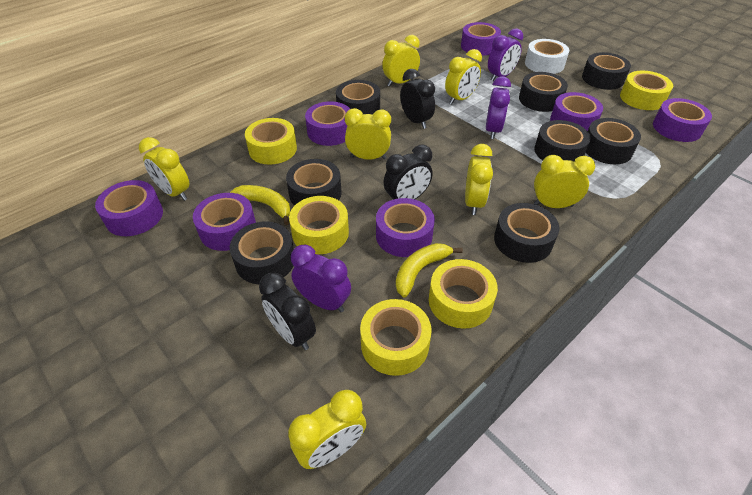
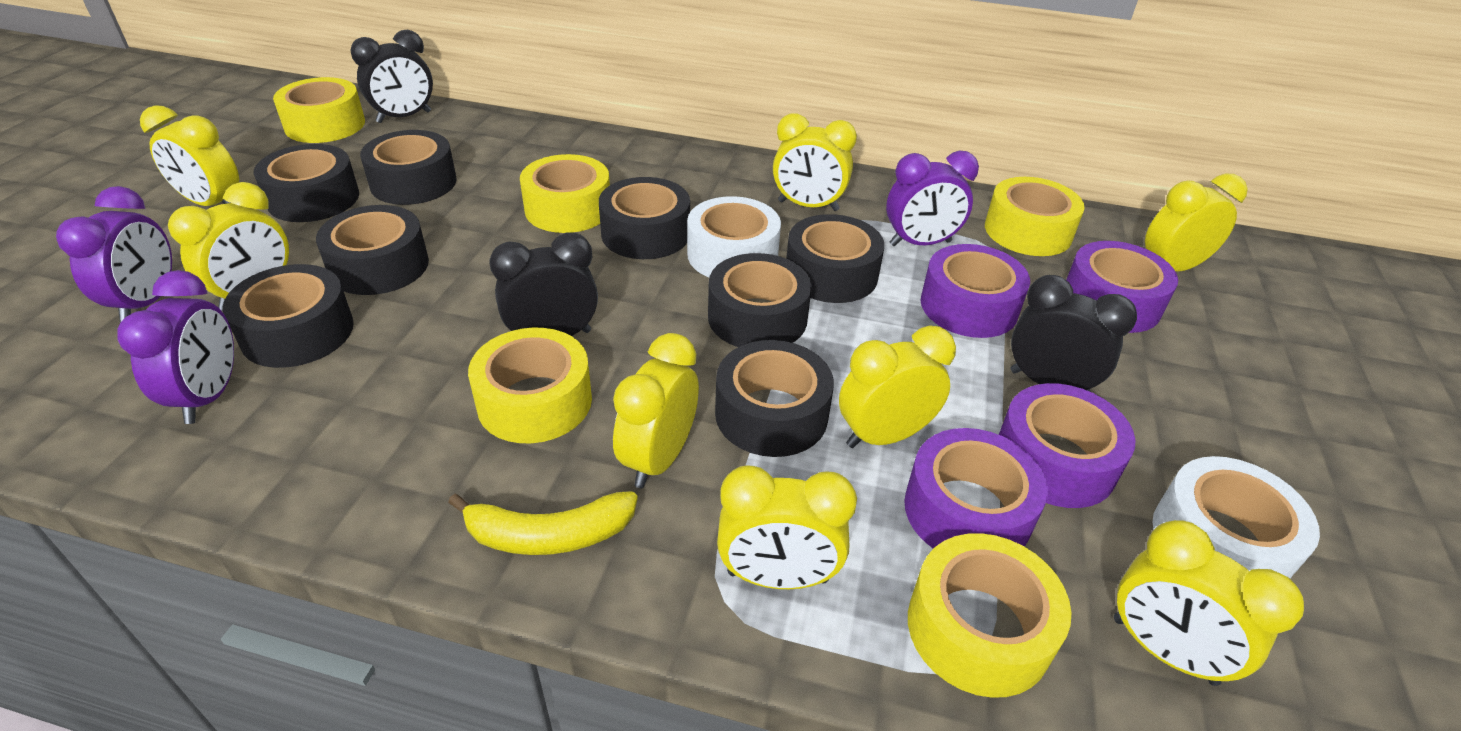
purple tape: 7 -> 4
white tape: 1 -> 2
yellow banana: 2 -> 1
yellow clock: 7 -> 8

